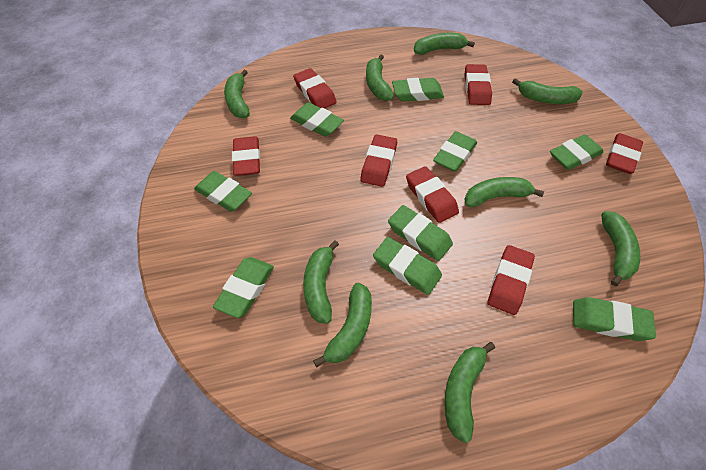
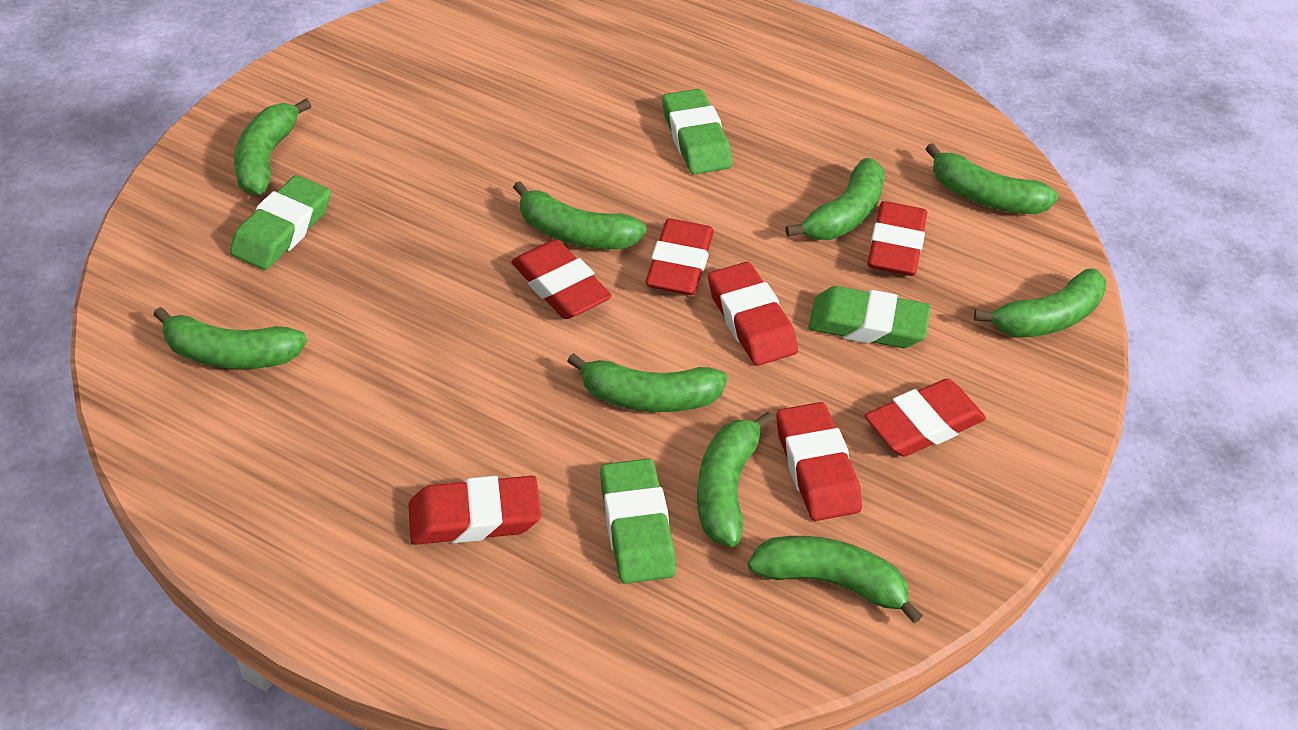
green eraser: 9 -> 4

